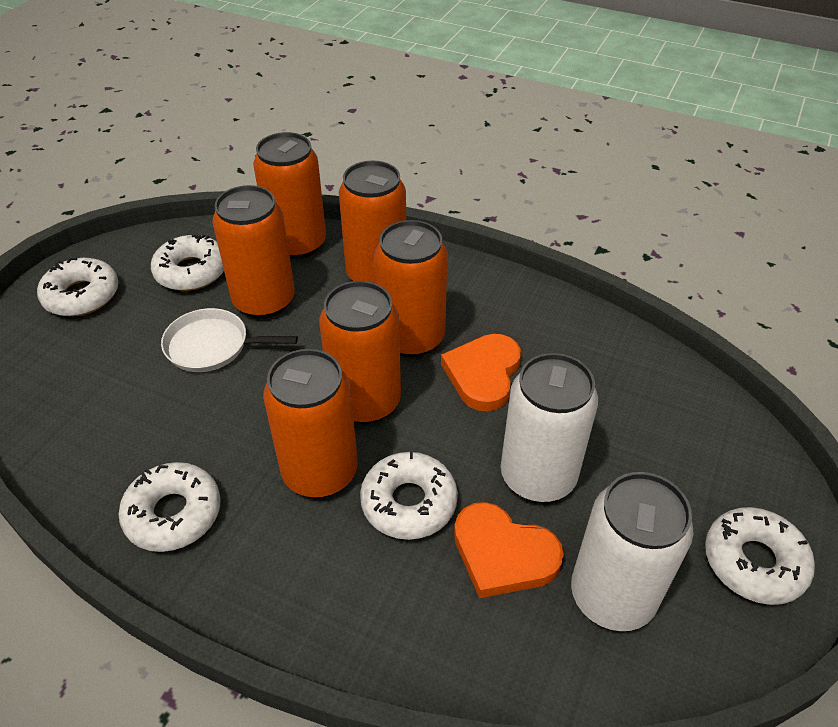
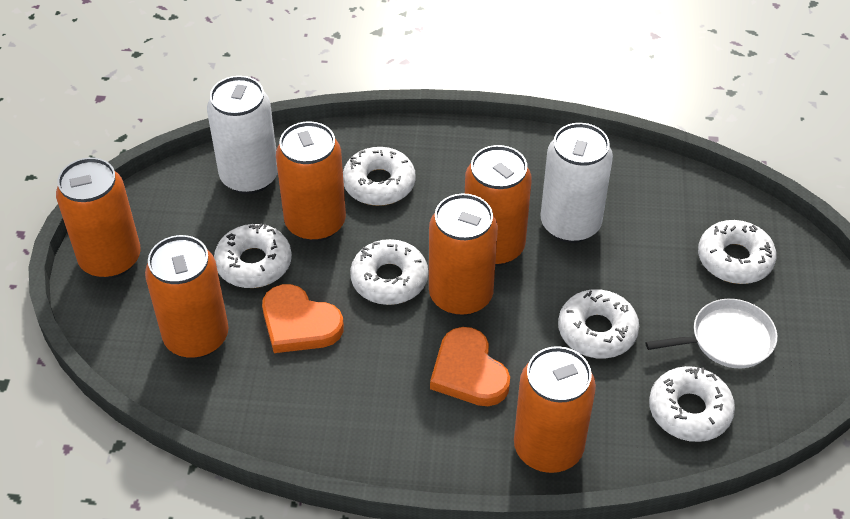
white donut: 5 -> 6

